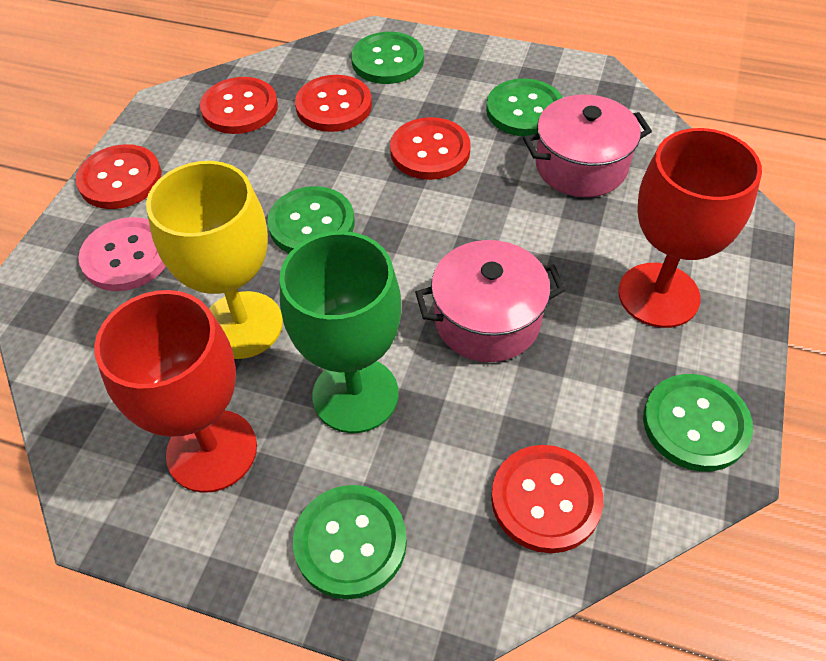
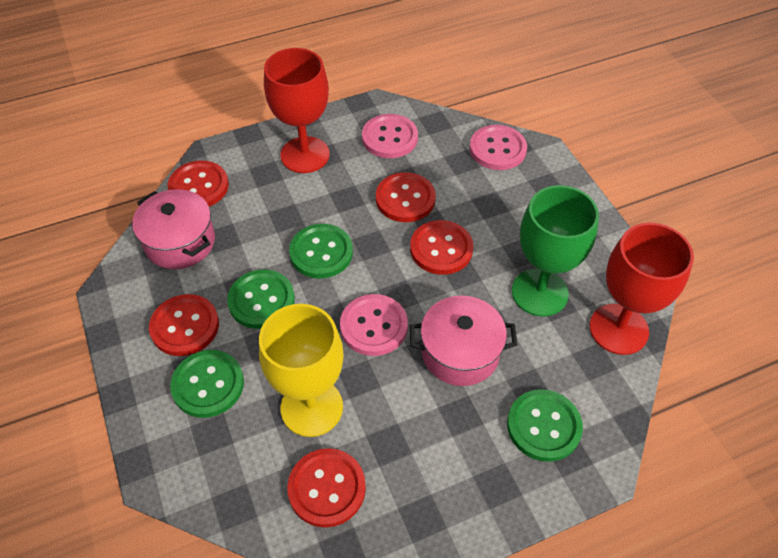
green button: 5 -> 4
pink button: 1 -> 3

